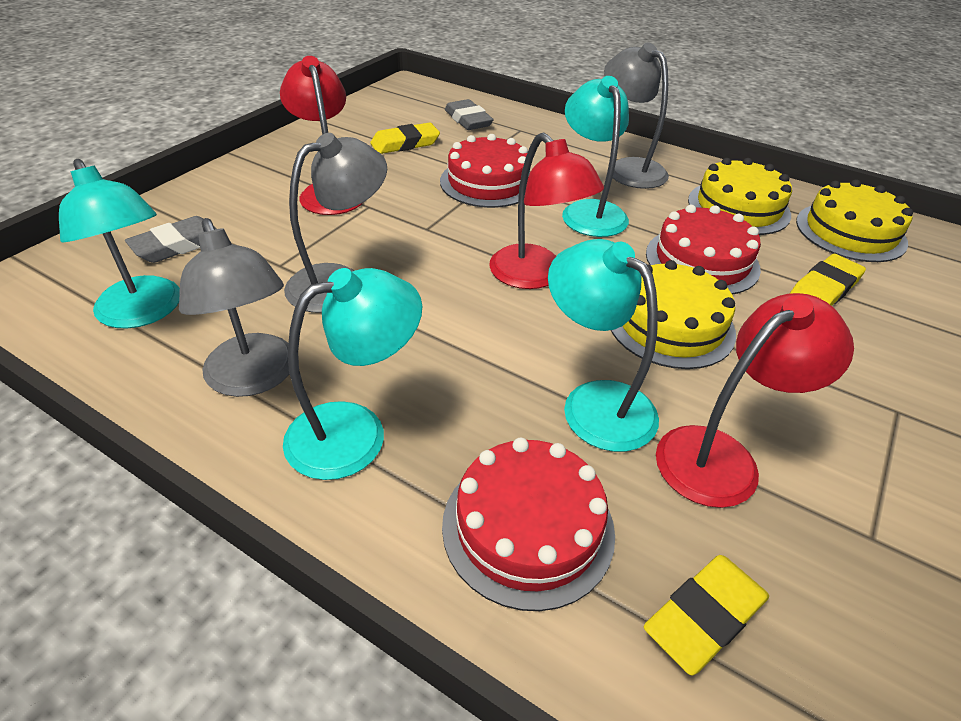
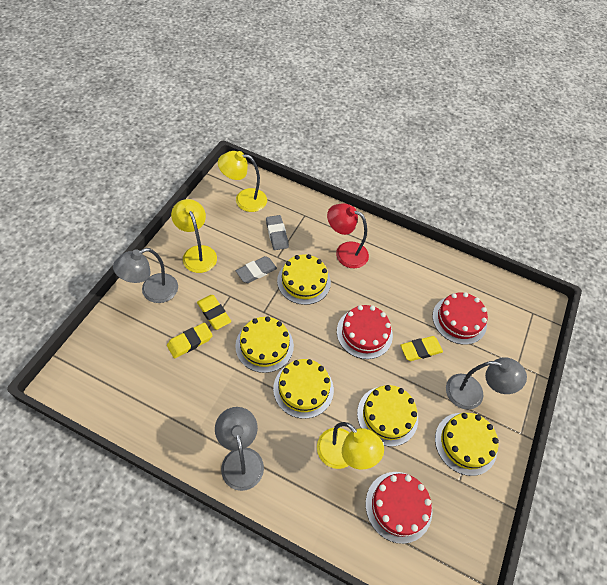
red lamp: 3 -> 1
turquoise lamp: 4 -> 0
yellow cake: 3 -> 5
yellow lamp: 0 -> 3

